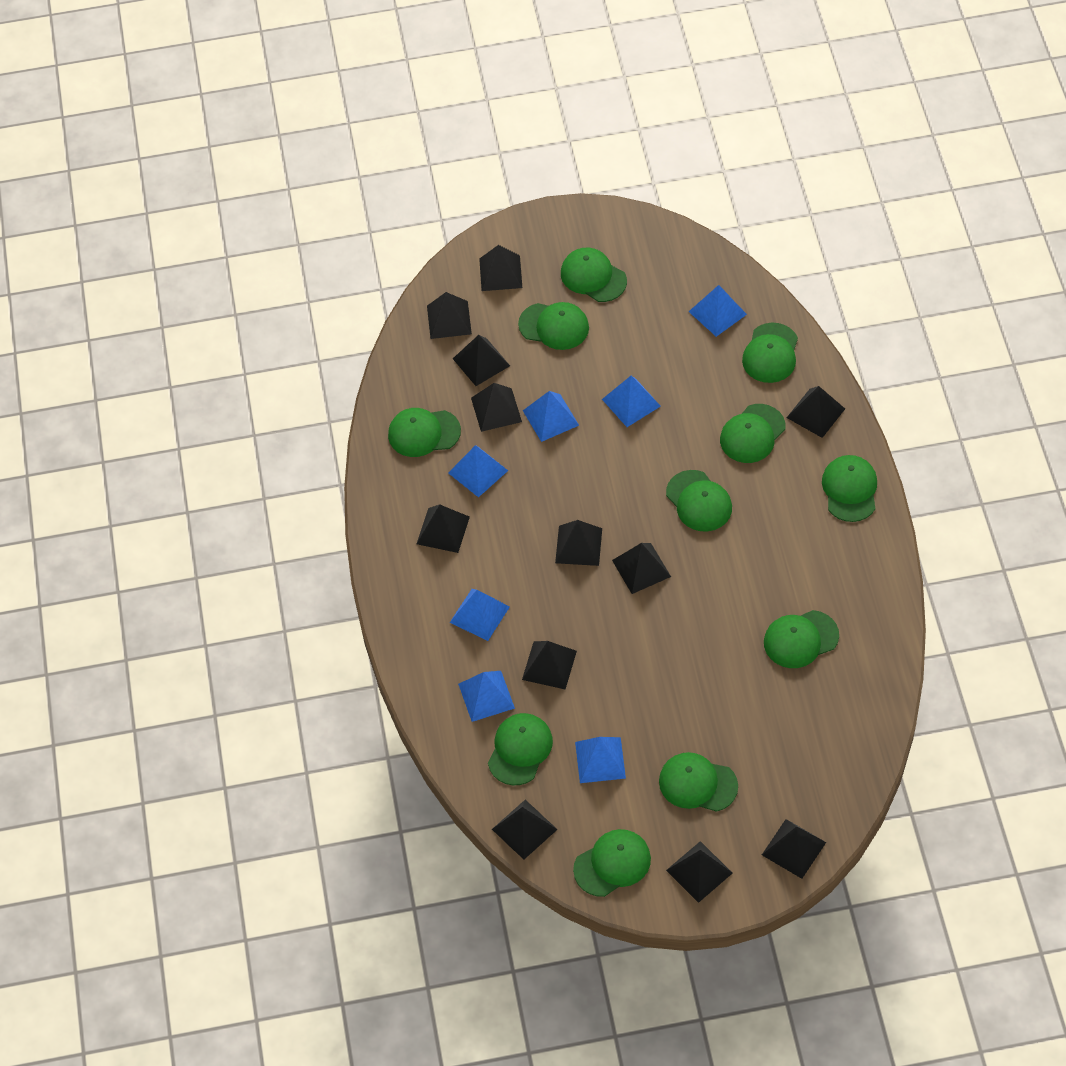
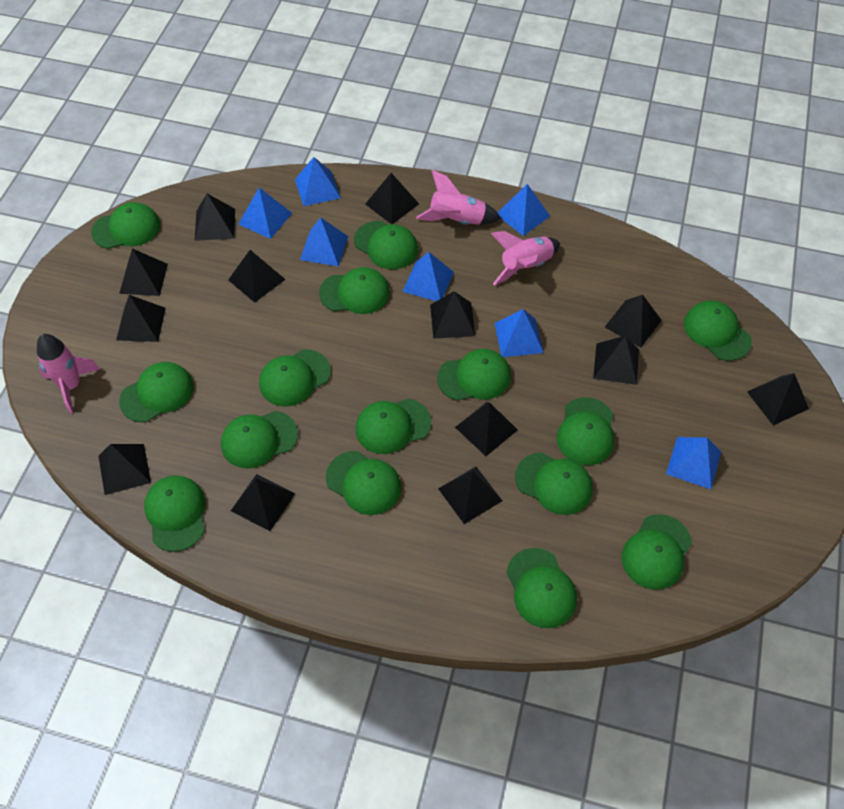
black pyramid: 12 -> 13
green cap: 11 -> 15
pink rocket: 0 -> 3

